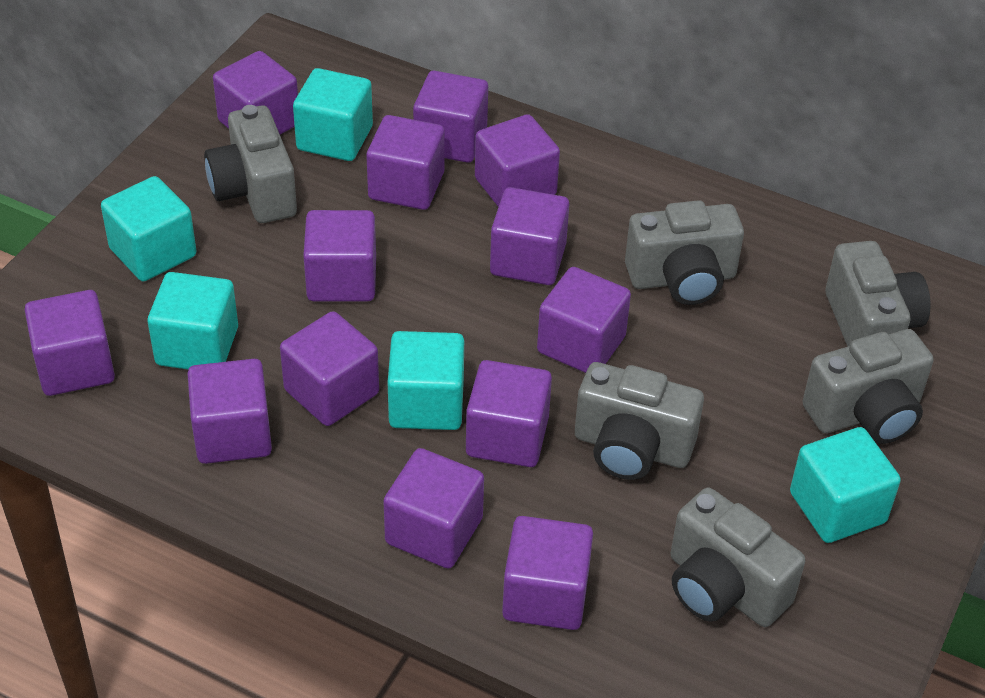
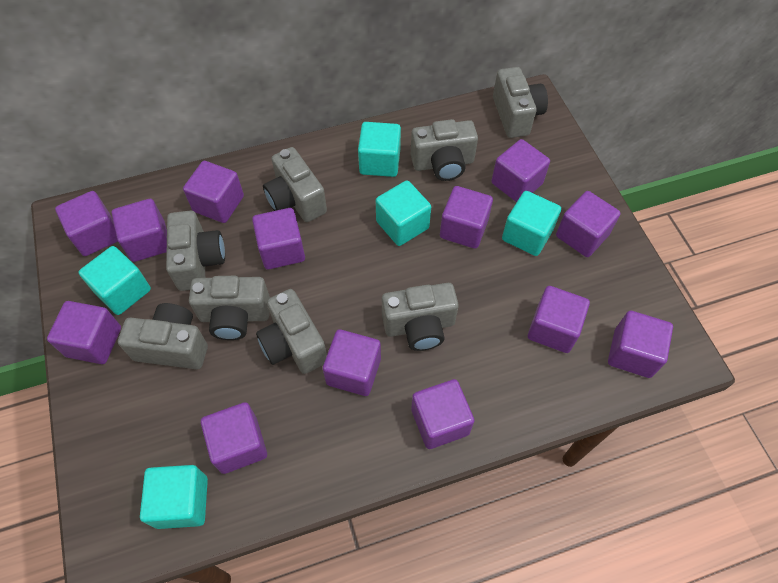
grey camera: 6 -> 8

